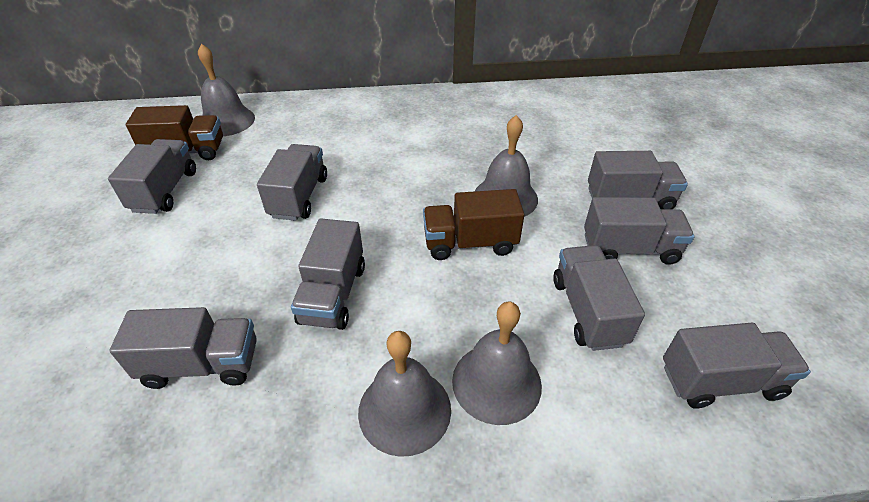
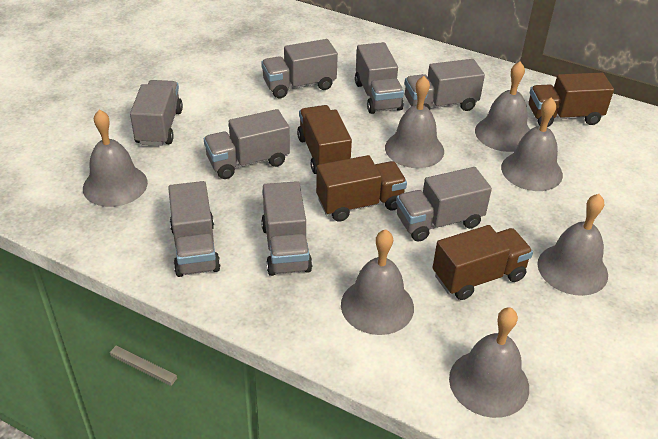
brown truck: 2 -> 4
grey bell: 4 -> 7

